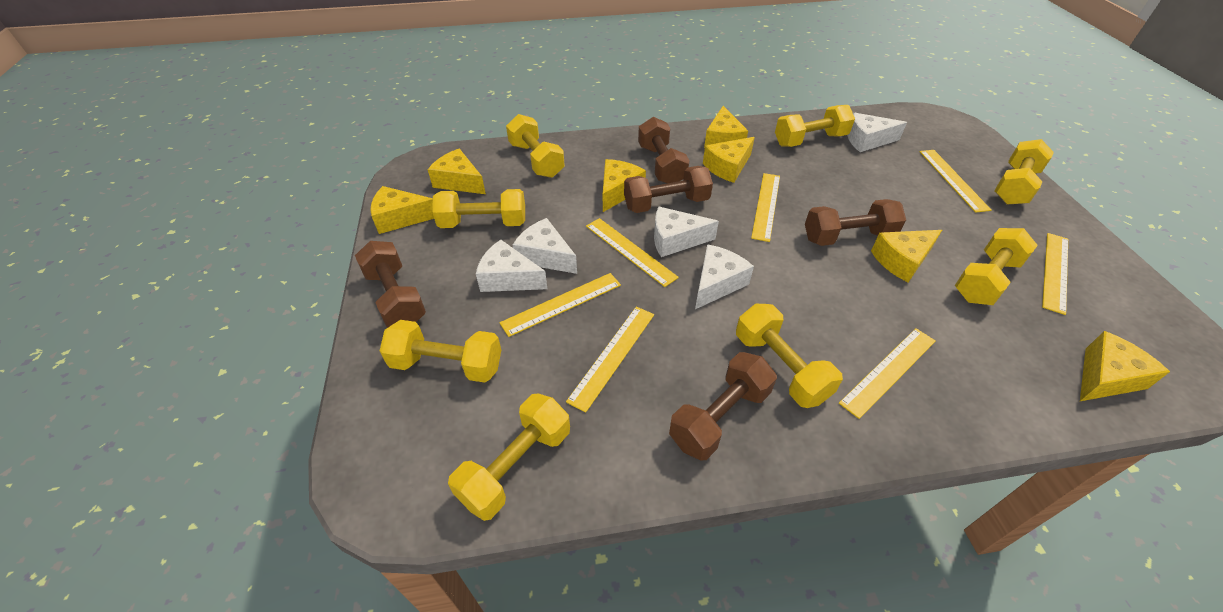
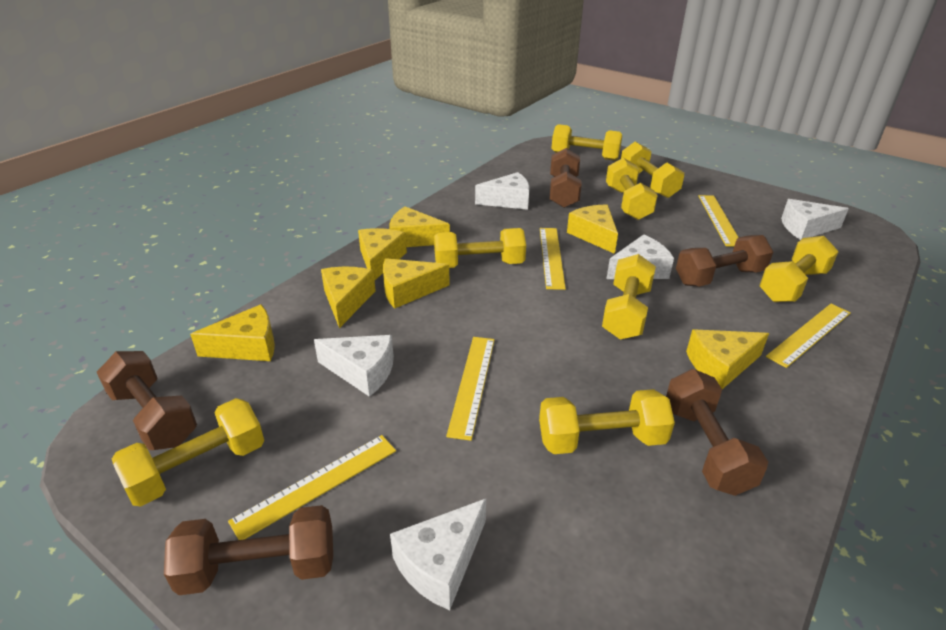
yellow ruler: 7 -> 5

